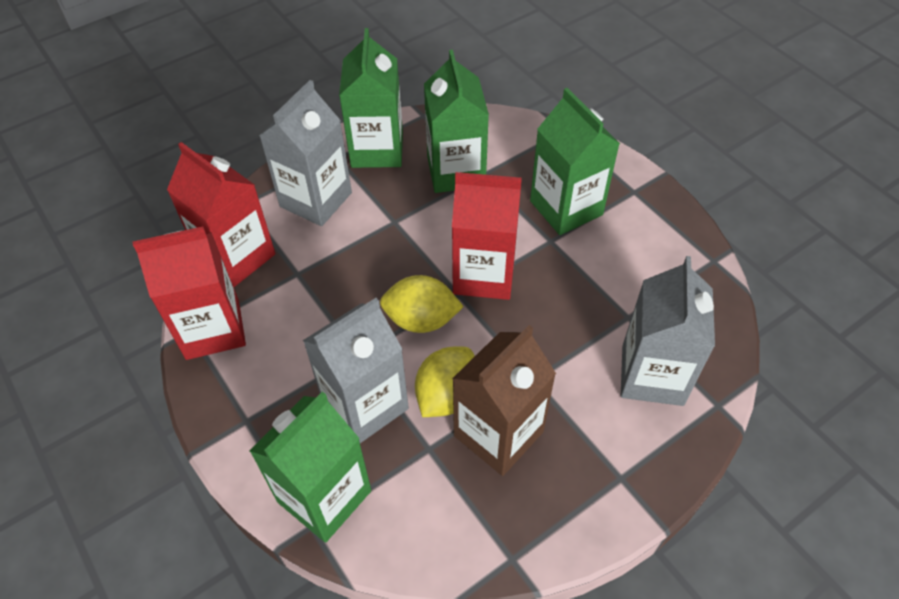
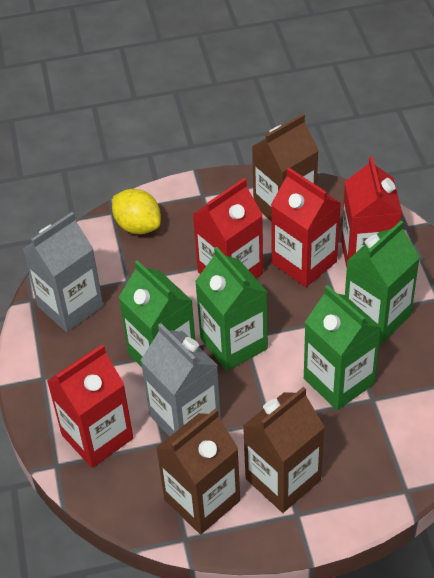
brown carton: 1 -> 3
grey carton: 3 -> 2
red carton: 3 -> 4
yellow lemon: 2 -> 1

